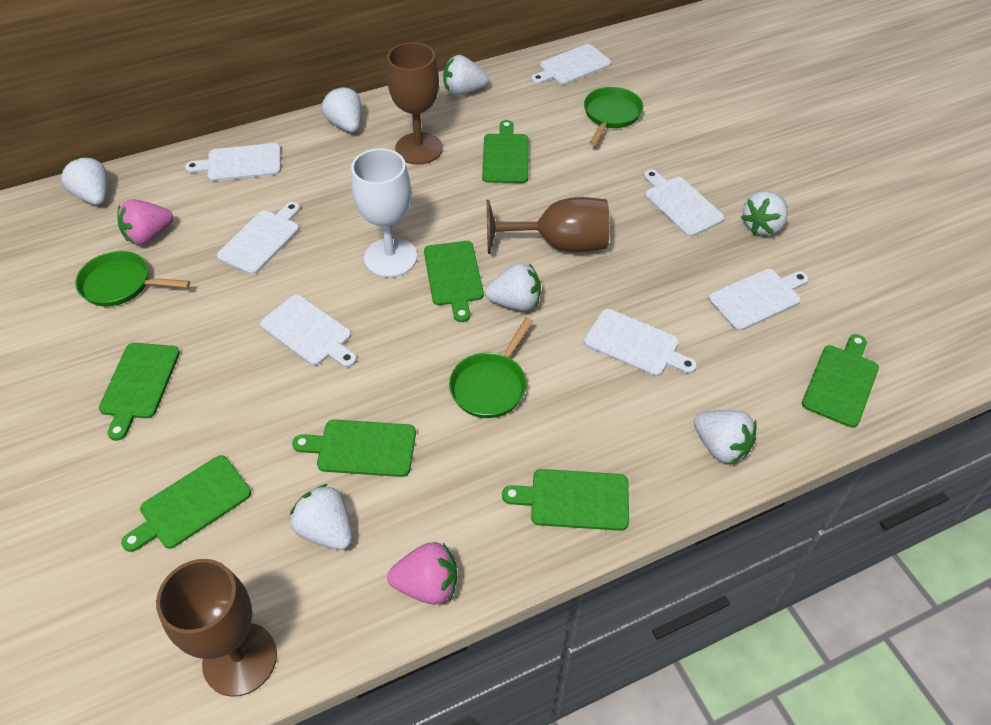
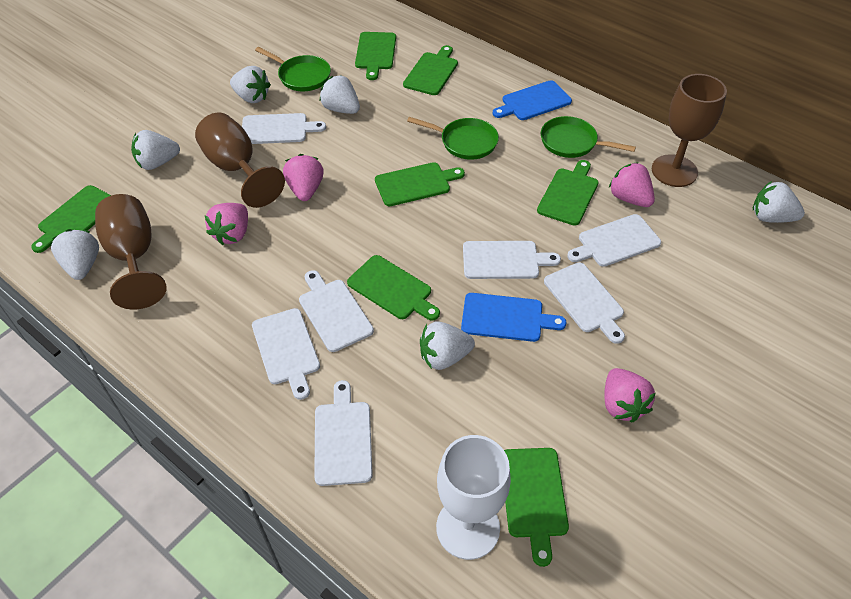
blue cutting board: 0 -> 2
pink strawberry: 2 -> 4
white strawberry: 7 -> 6

